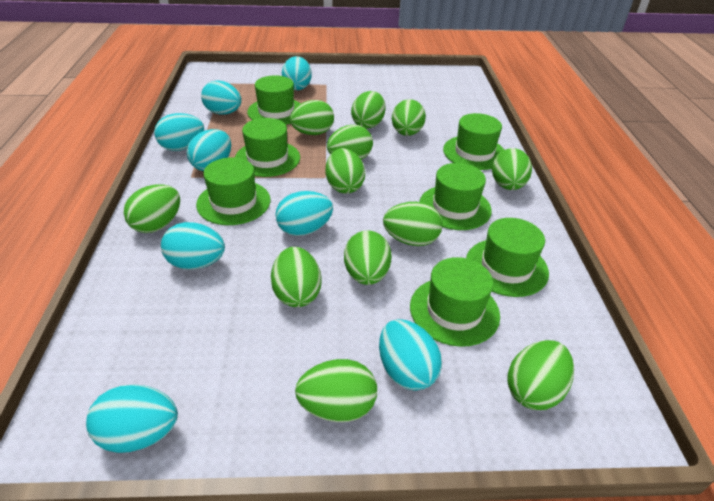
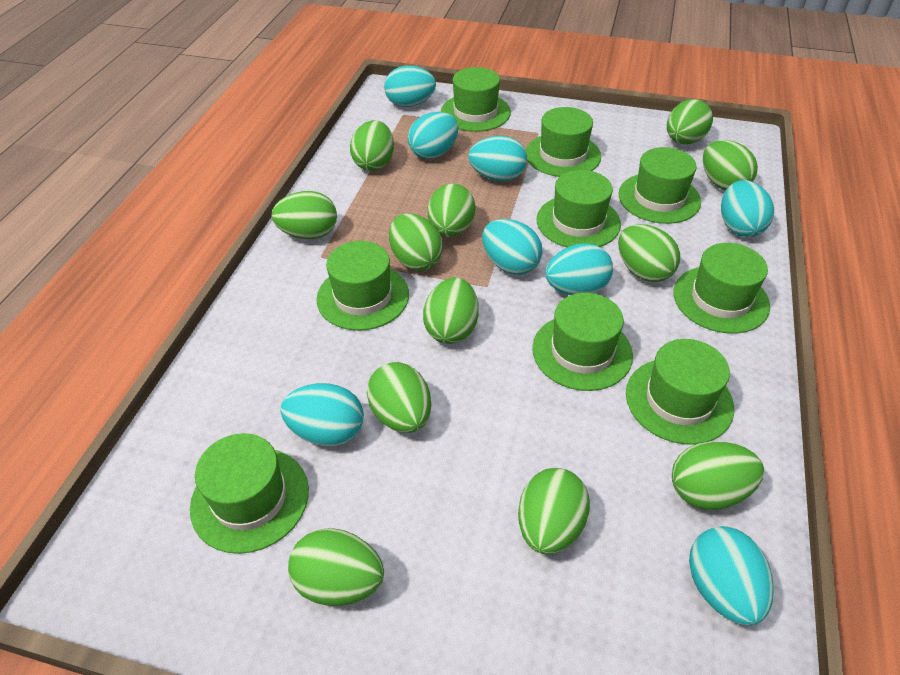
green hat: 7 -> 9

